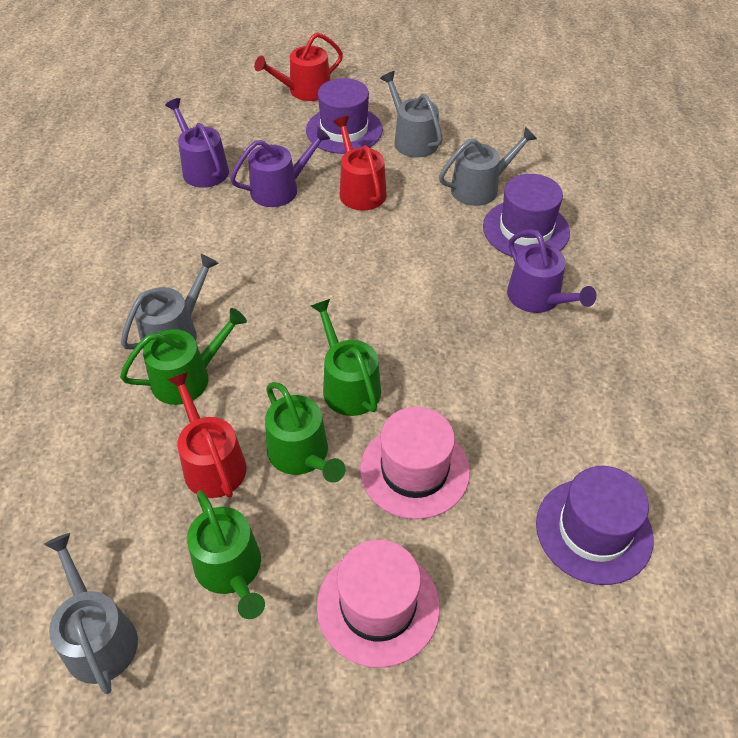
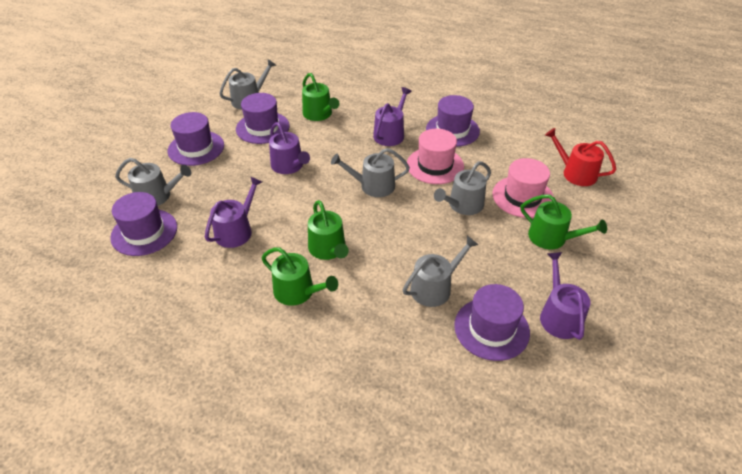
grey watering can: 4 -> 5
purple hat: 3 -> 5
purple watering can: 3 -> 4
red watering can: 3 -> 1

